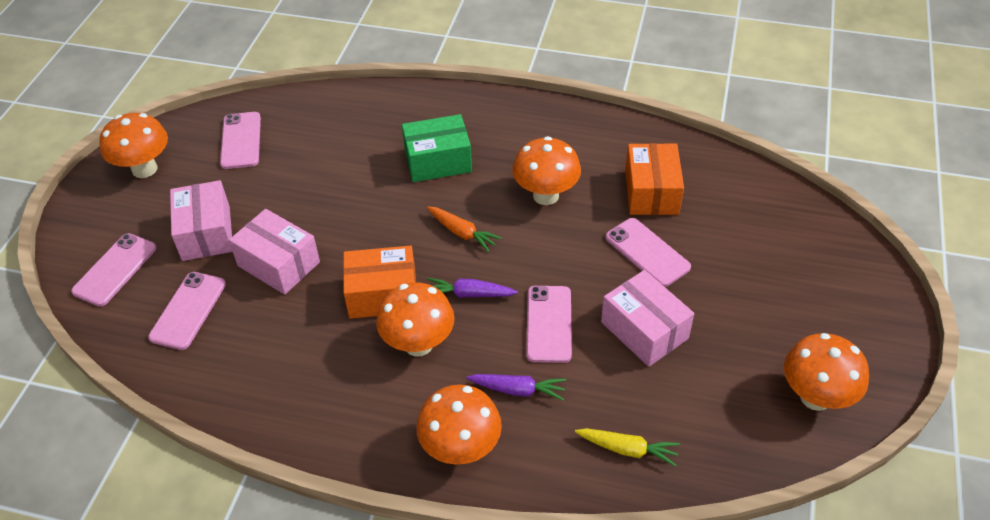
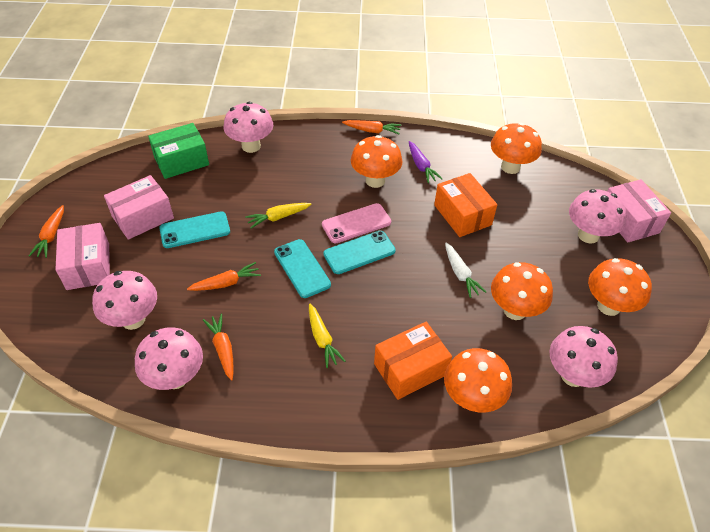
orange carrot: 1 -> 4
pink mushroom: 0 -> 5
pink phone: 5 -> 1
purple carrot: 2 -> 1
turquoise phone: 0 -> 3
white carrot: 0 -> 1
yellow carrot: 1 -> 2

